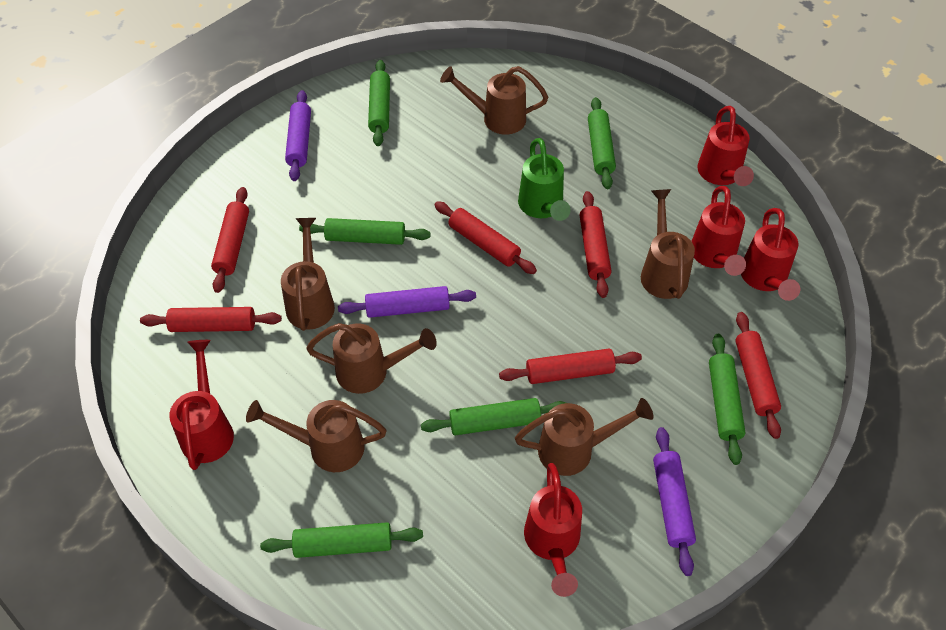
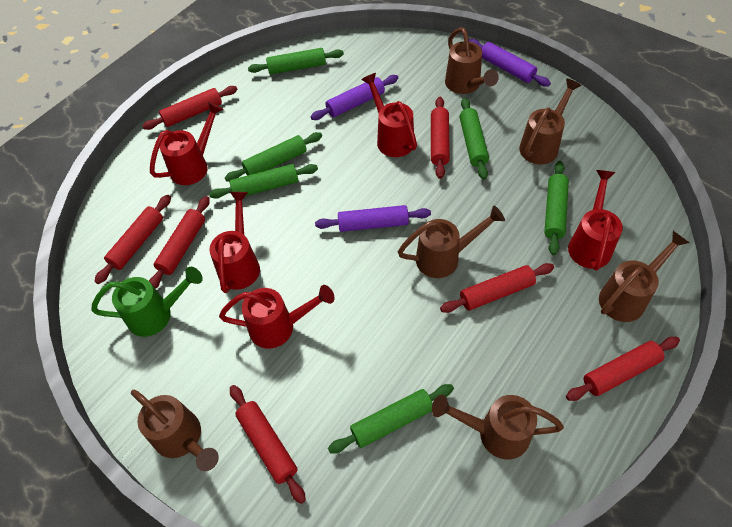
red rolling pin: 6 -> 7

